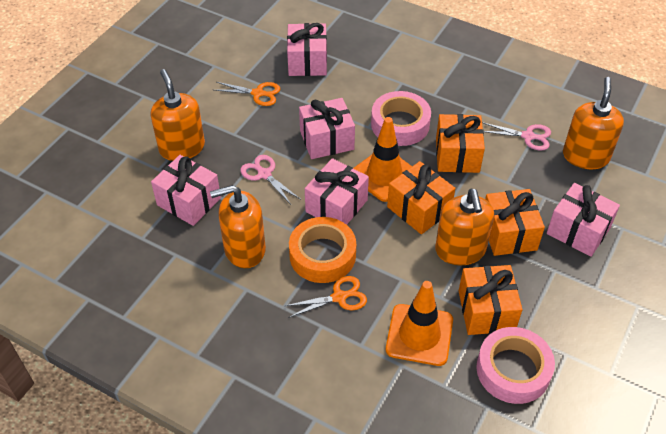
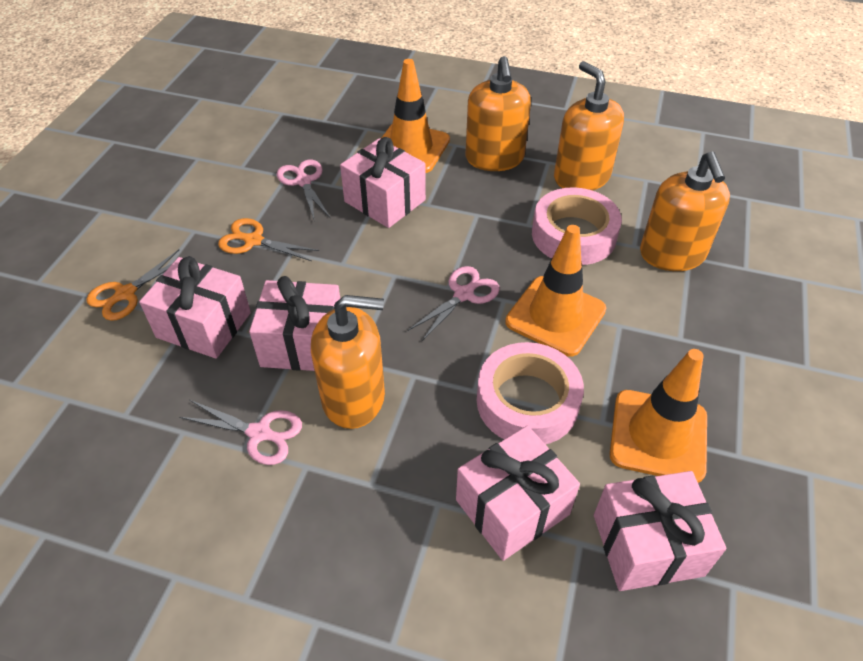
orange gift: 4 -> 0
orange tape: 1 -> 0
orange traffic cone: 2 -> 3
pink scissors: 2 -> 3

